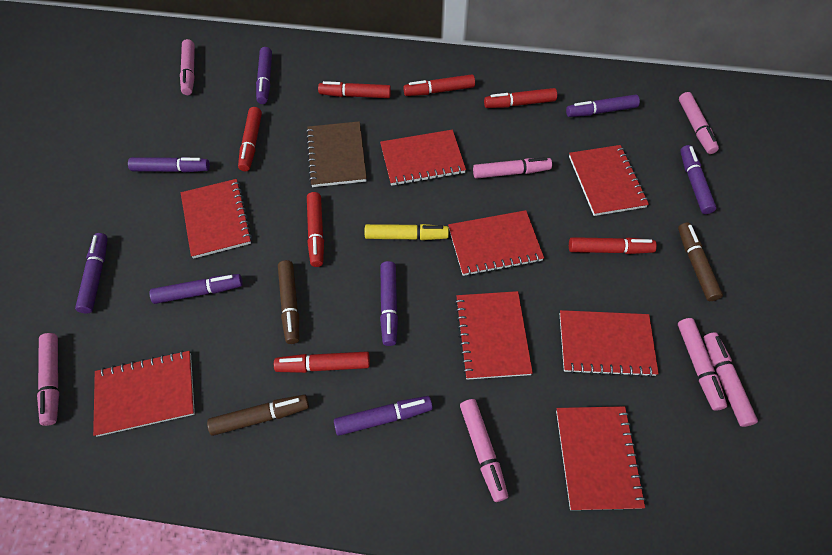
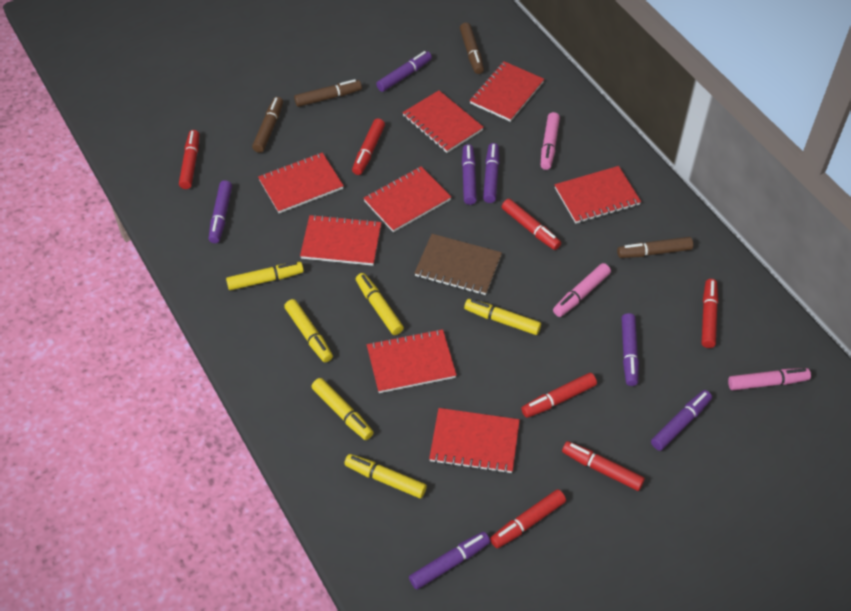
brown marker: 3 -> 4
pink marker: 7 -> 3
purple marker: 8 -> 7
yellow marker: 1 -> 6

